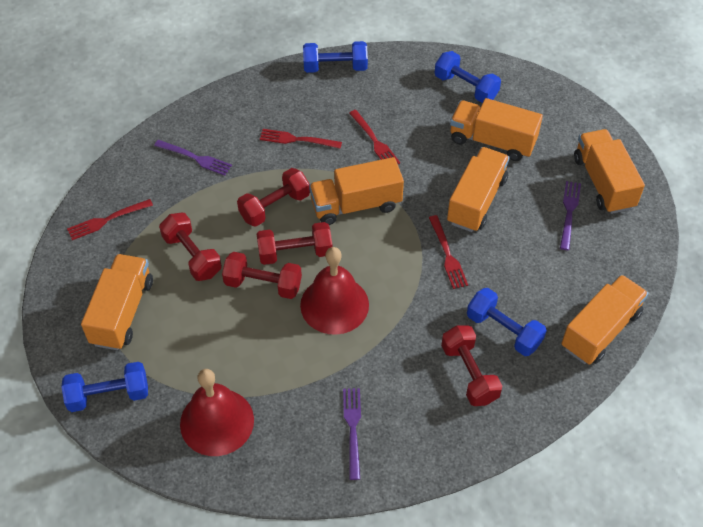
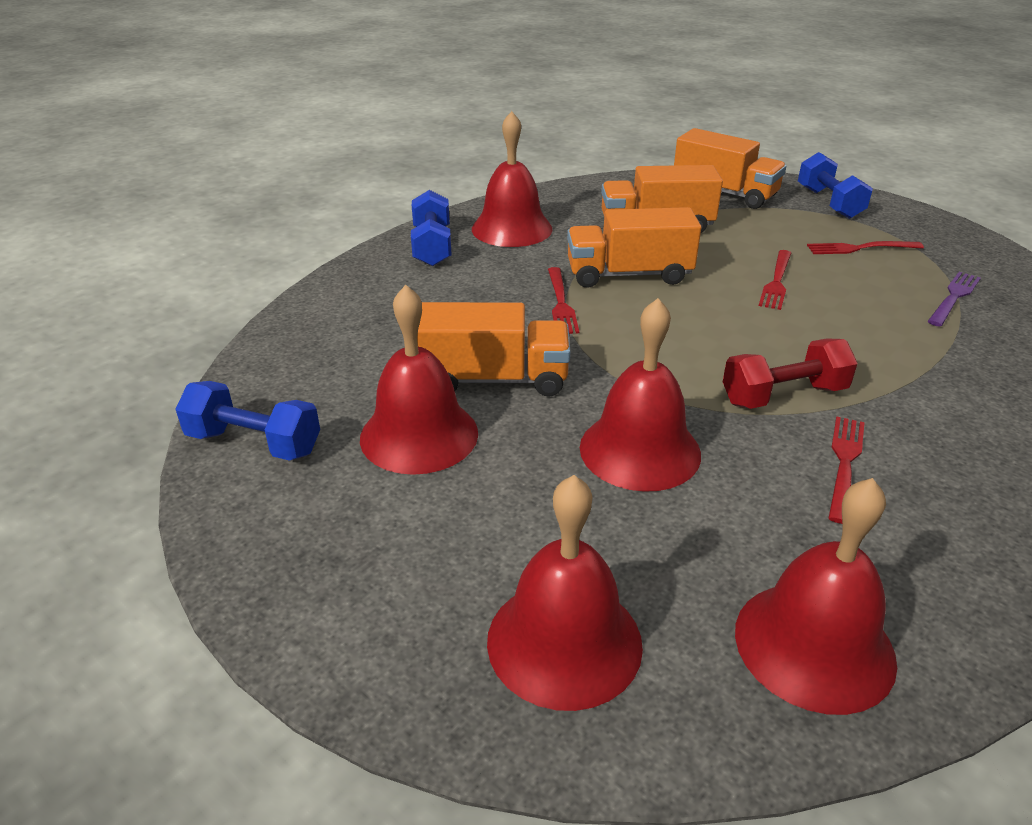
blue dumbbell: 4 -> 3
orange truck: 6 -> 4
purple fork: 3 -> 1
red bell: 2 -> 5
red dumbbell: 5 -> 1

